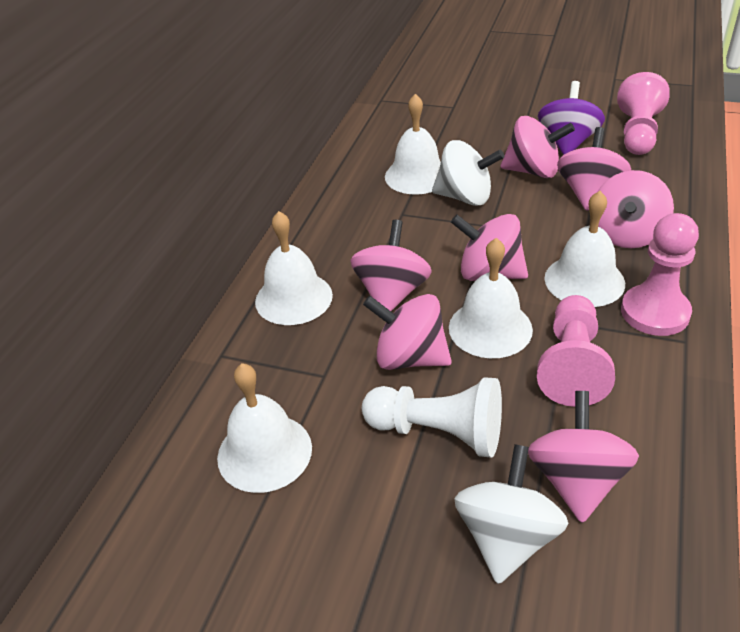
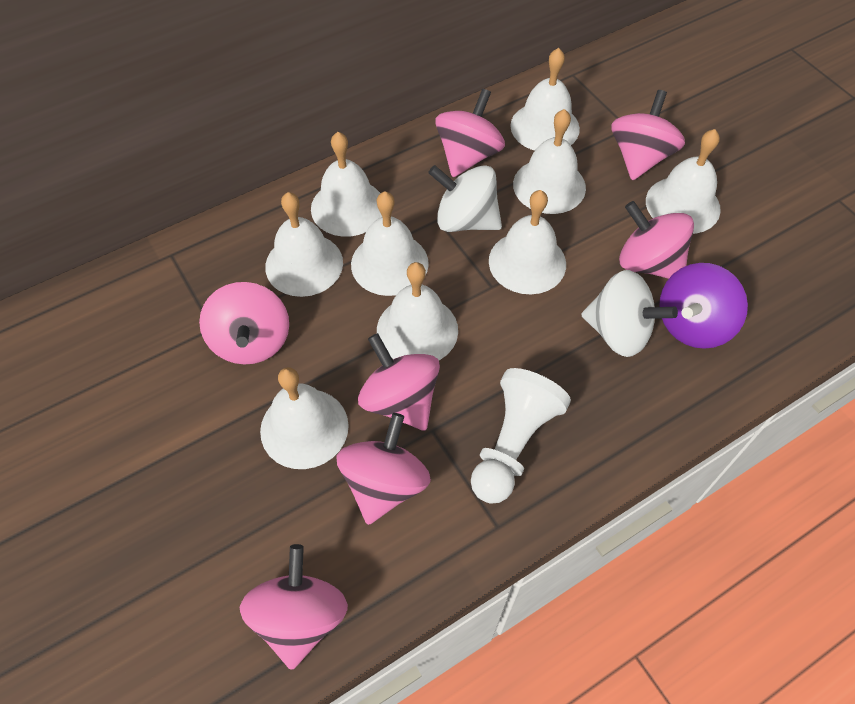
pink pawn: 3 -> 0
white bell: 5 -> 9

